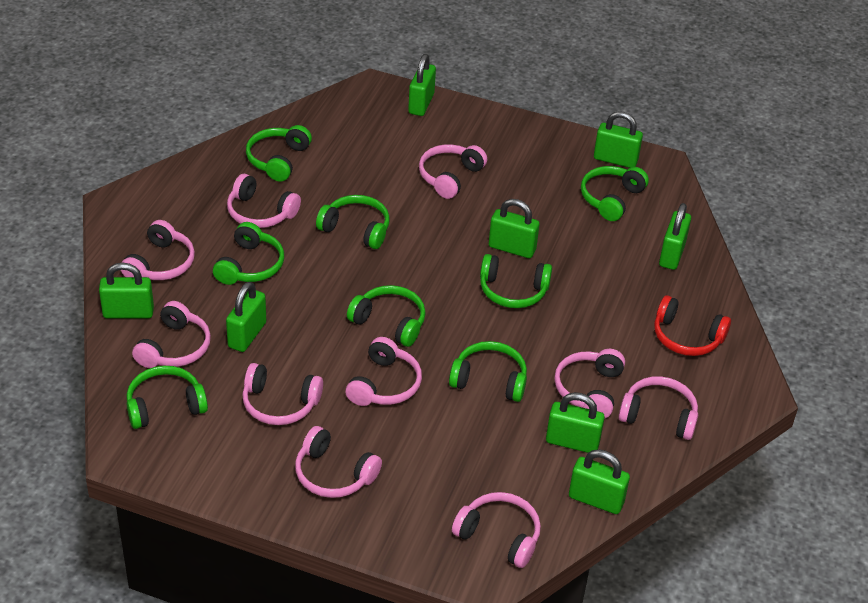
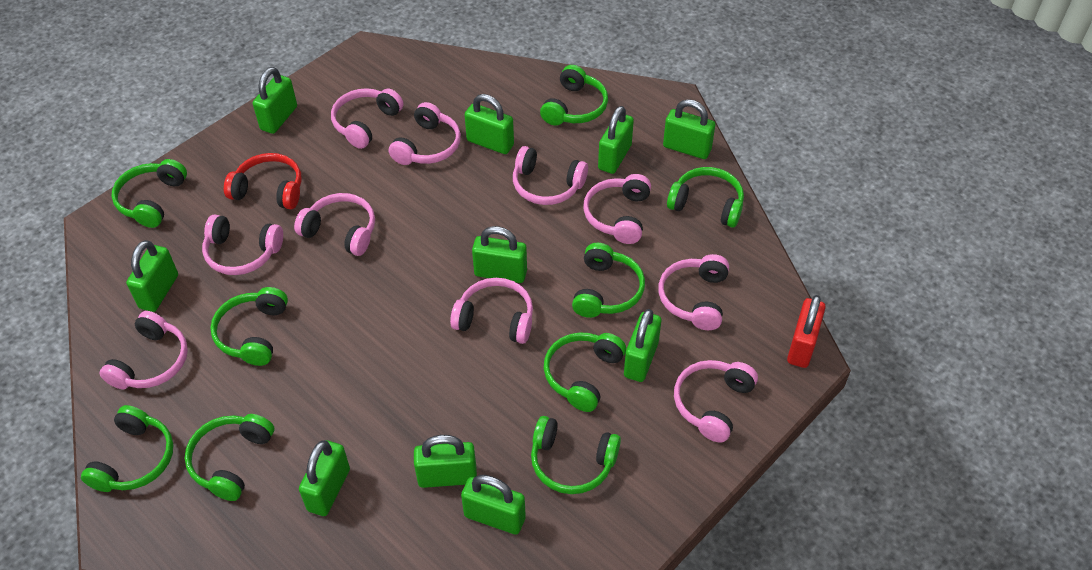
green headphones: 8 -> 9
green padlock: 8 -> 10
red padlock: 0 -> 1

